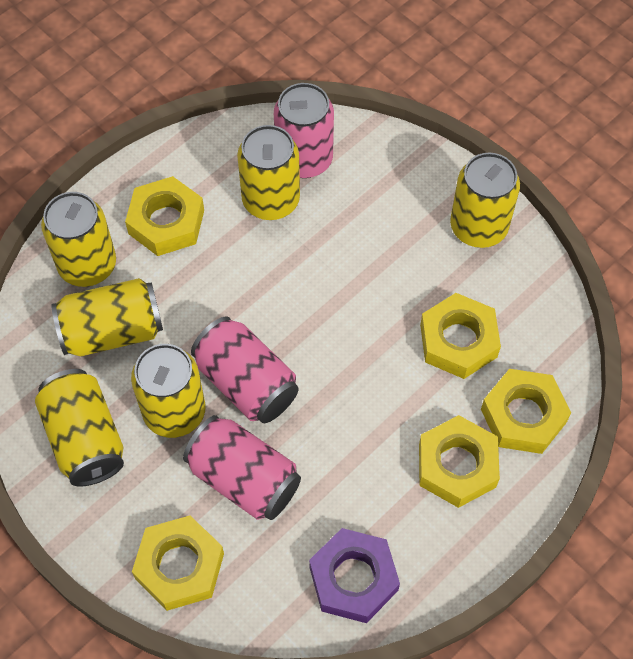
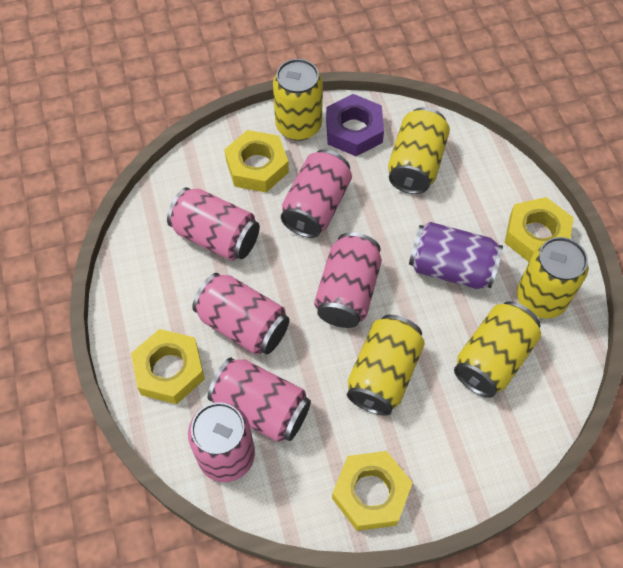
pink can: 3 -> 6
purple can: 0 -> 1
yellow can: 6 -> 5
yellow nut: 5 -> 4

